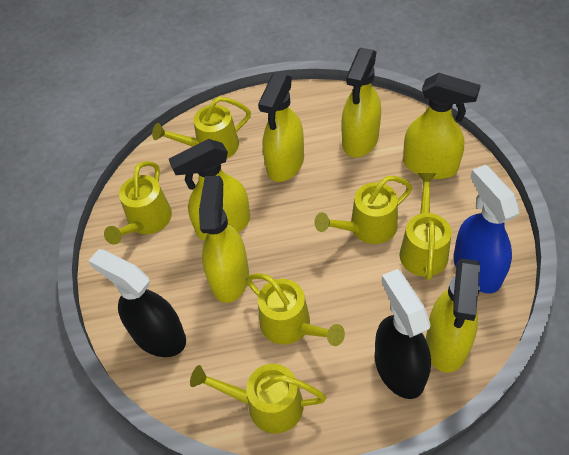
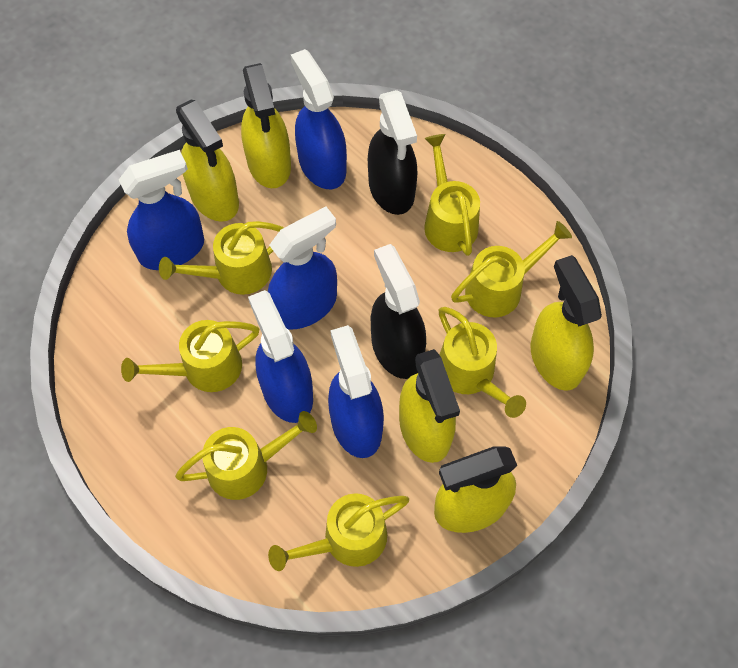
blue spray bottle: 1 -> 5
yellow spray bottle: 6 -> 5
yellow watering can: 6 -> 7

